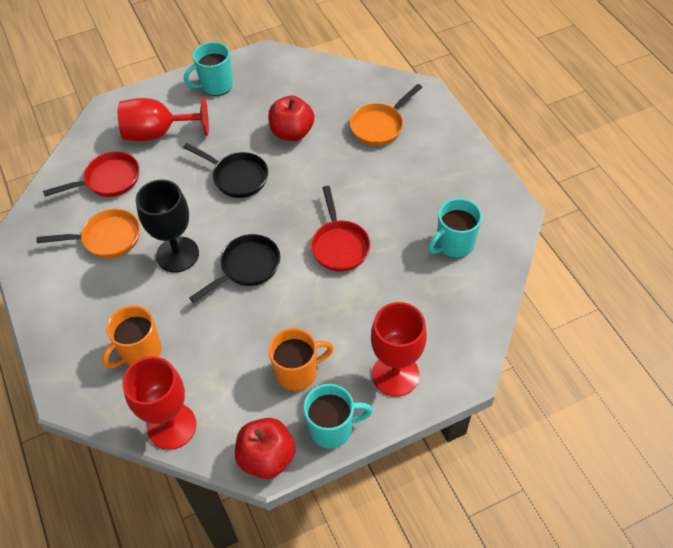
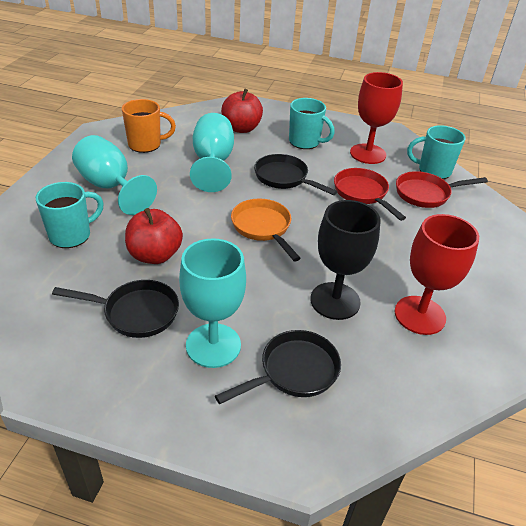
black pan: 2 -> 3
orange mug: 2 -> 1
orange pan: 2 -> 1
red goblet: 3 -> 2
turquoise goblet: 0 -> 3

